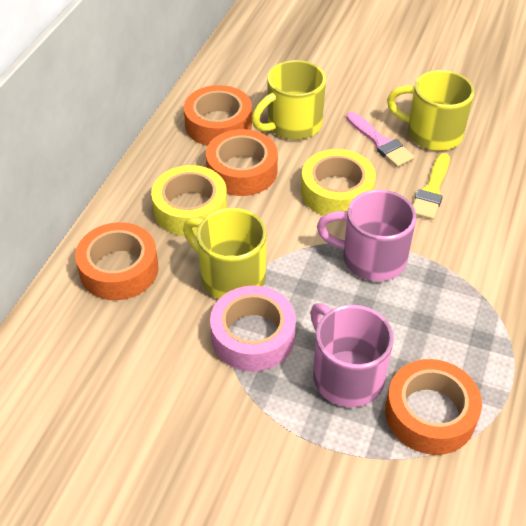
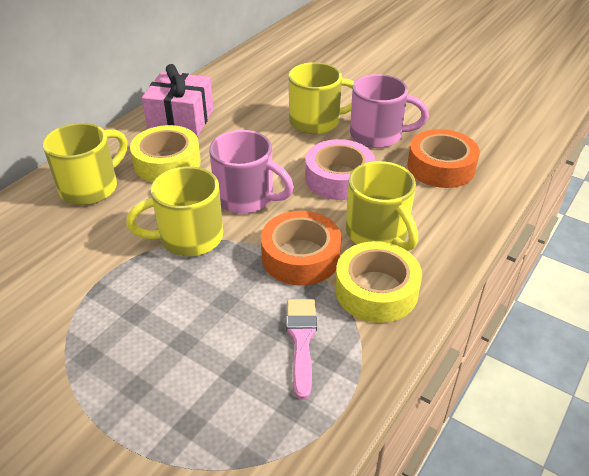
orange tape: 4 -> 2
pink gift: 0 -> 1
yellow brush: 1 -> 0
yellow mug: 3 -> 4

